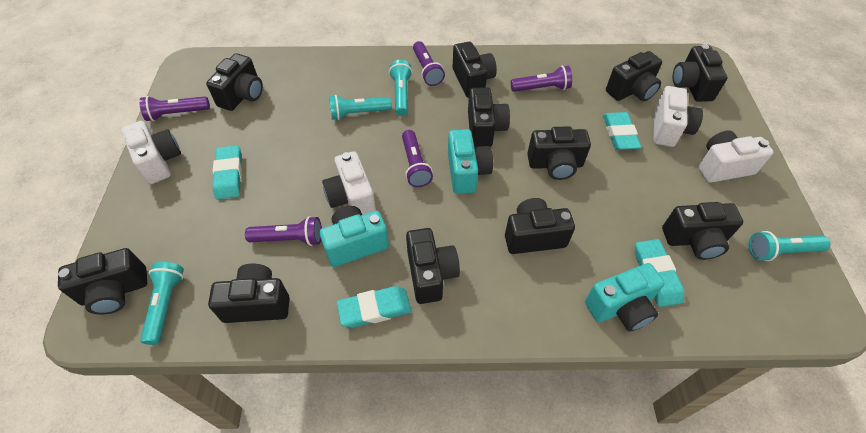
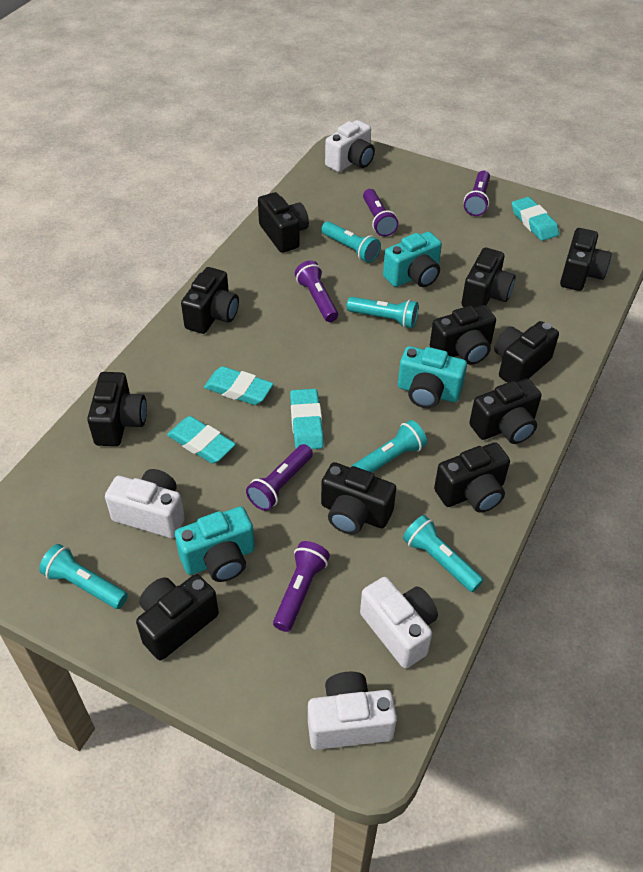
turquoise flashlight: 4 -> 5

